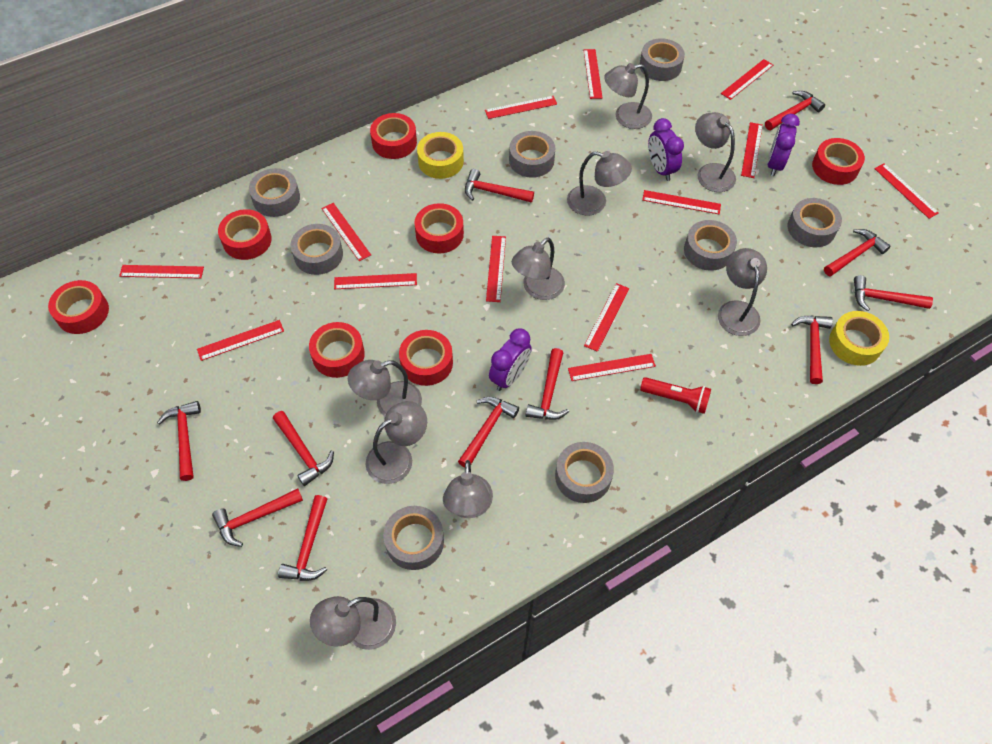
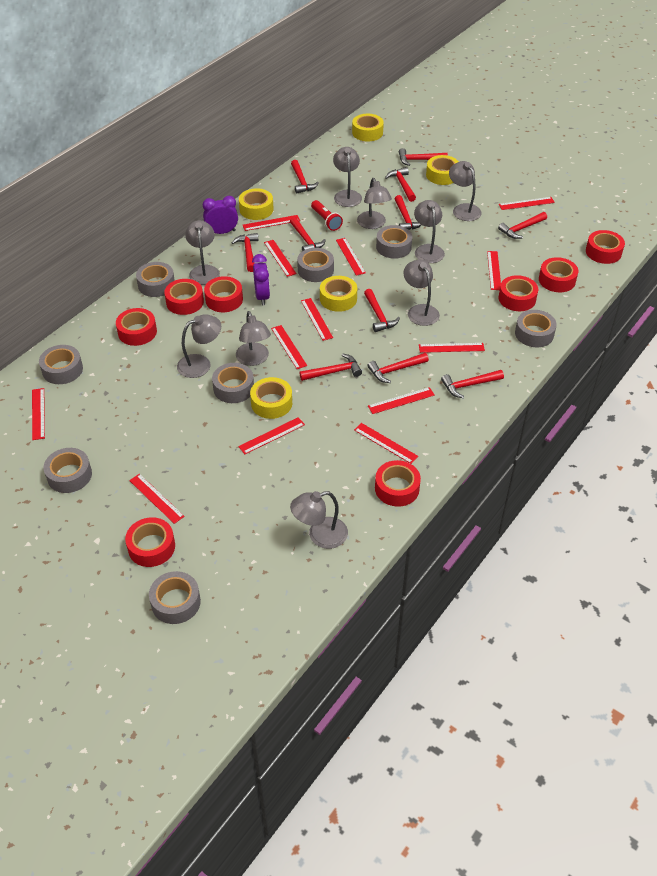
purple clock: 3 -> 2
red tape: 7 -> 8
yellow tape: 2 -> 5

